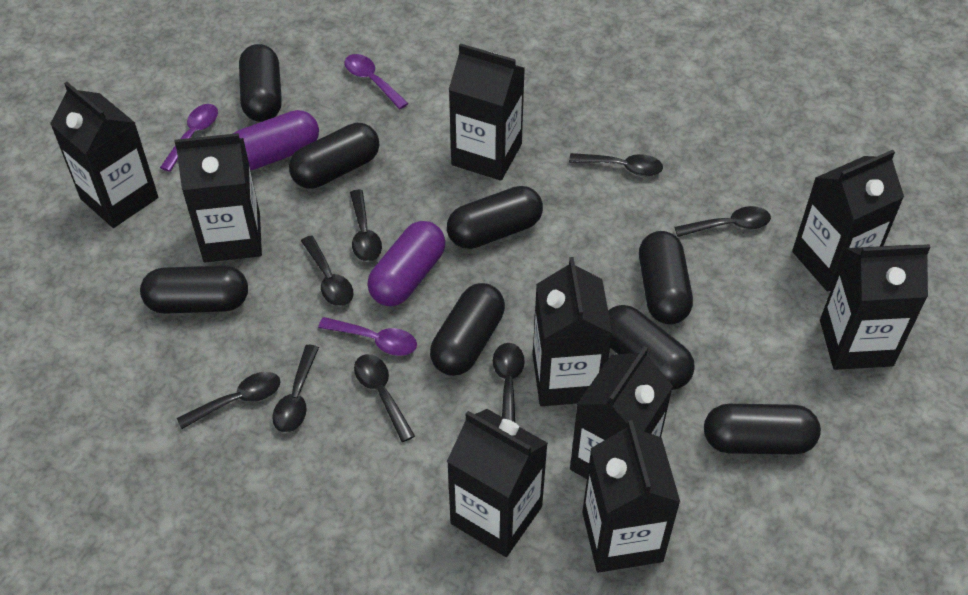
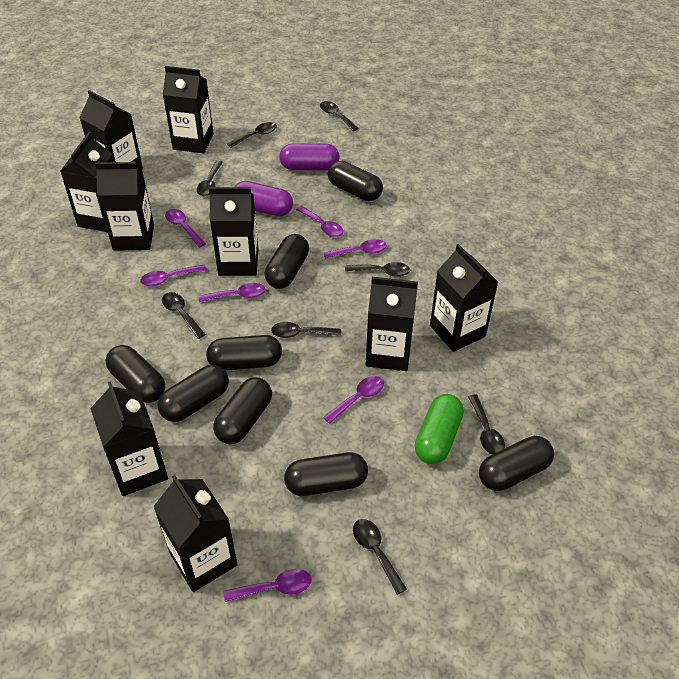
green capsule: 0 -> 1
purple spoon: 3 -> 7

